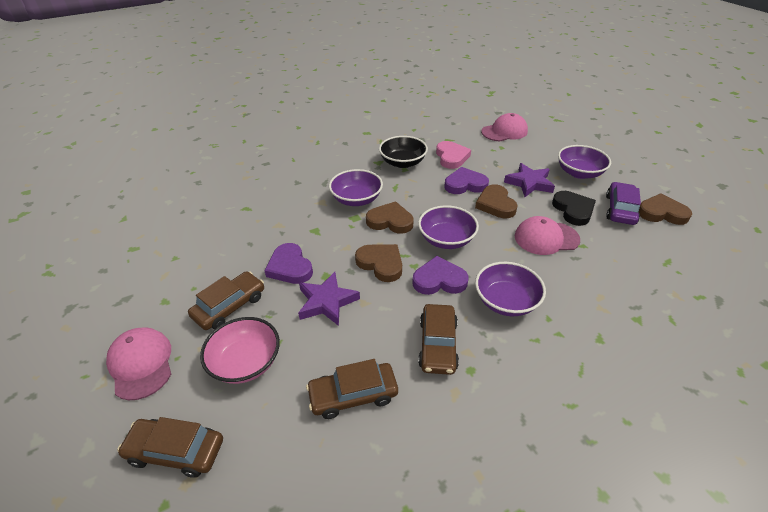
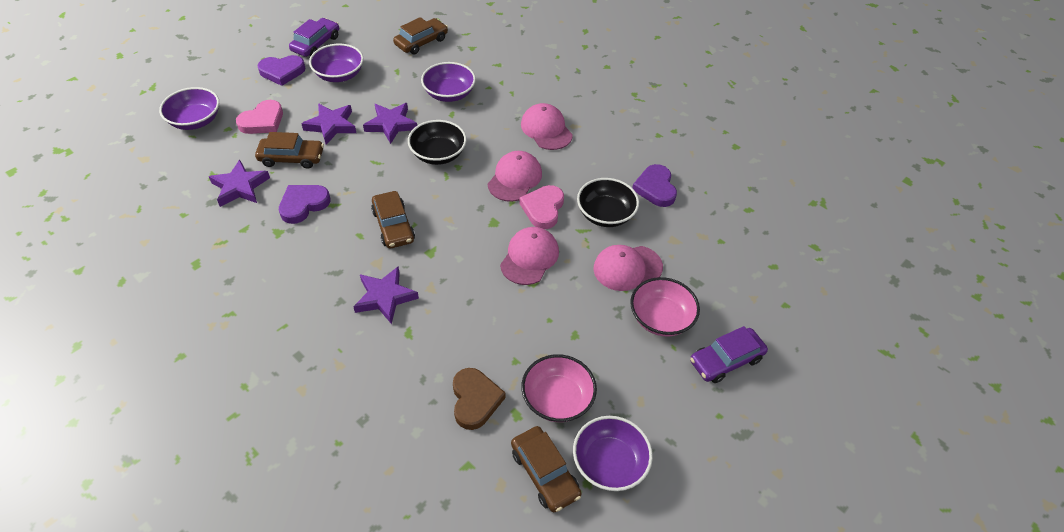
black bowl: 1 -> 2
black heart: 1 -> 0
brown heart: 4 -> 1
pink bowl: 1 -> 2
pink cap: 3 -> 4
pink heart: 1 -> 2
purple car: 1 -> 2
purple star: 2 -> 4

